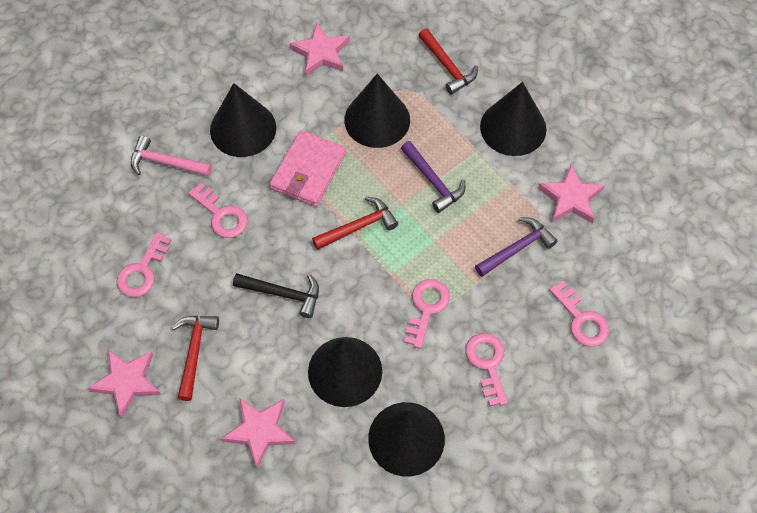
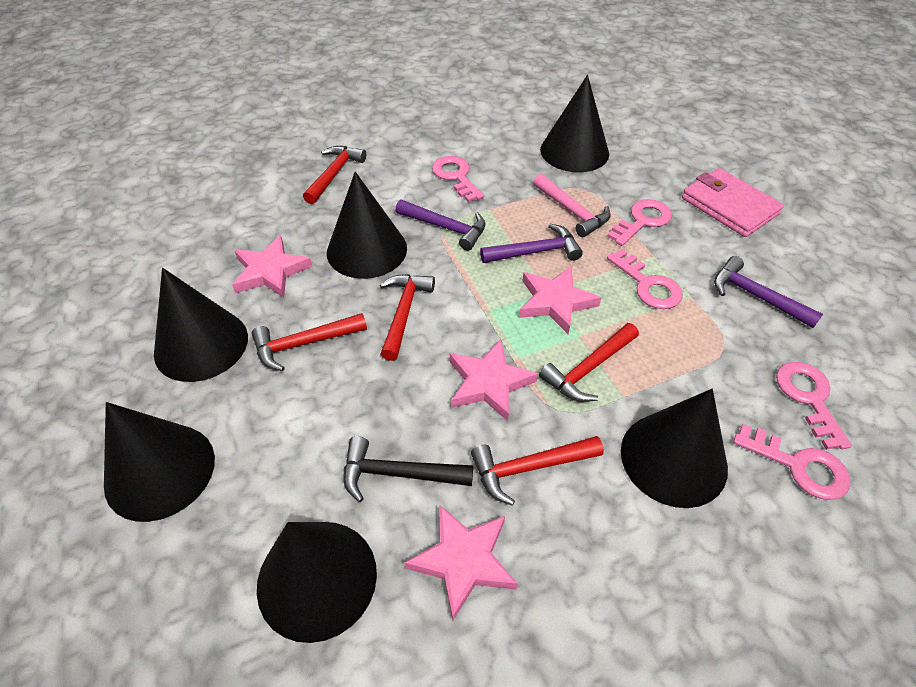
black cone: 5 -> 6
purple hammer: 2 -> 3
red hammer: 3 -> 5

